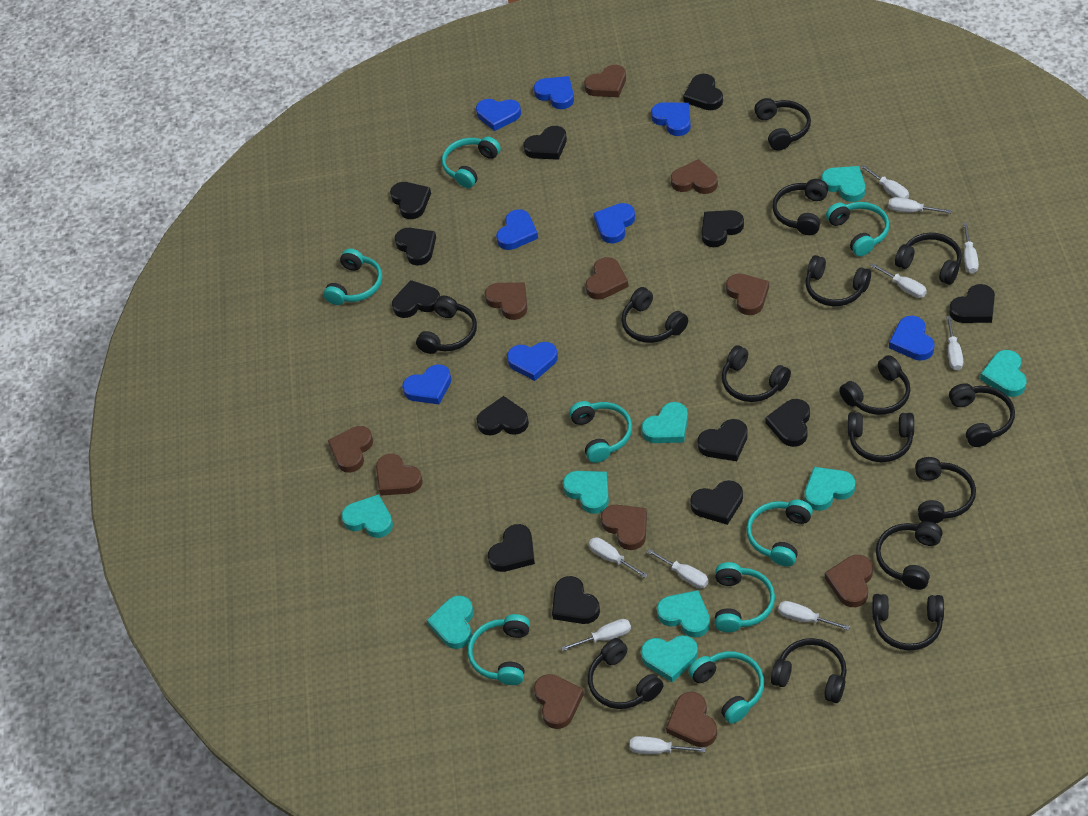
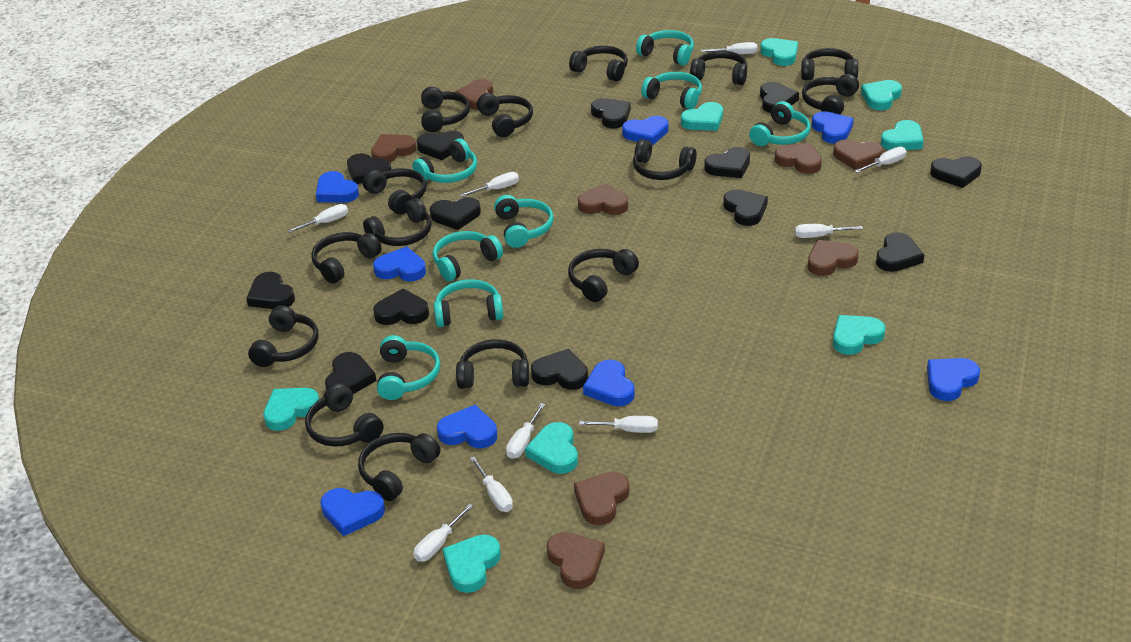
brown heart: 11 -> 8
turquoise heart: 9 -> 8
white screwdriver: 10 -> 9

